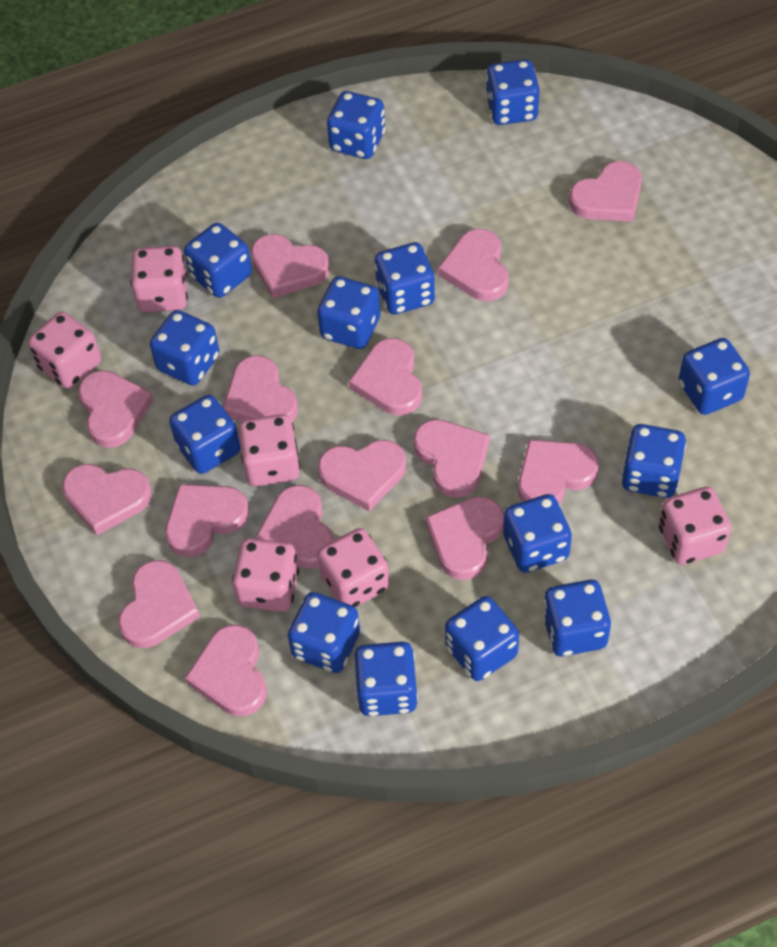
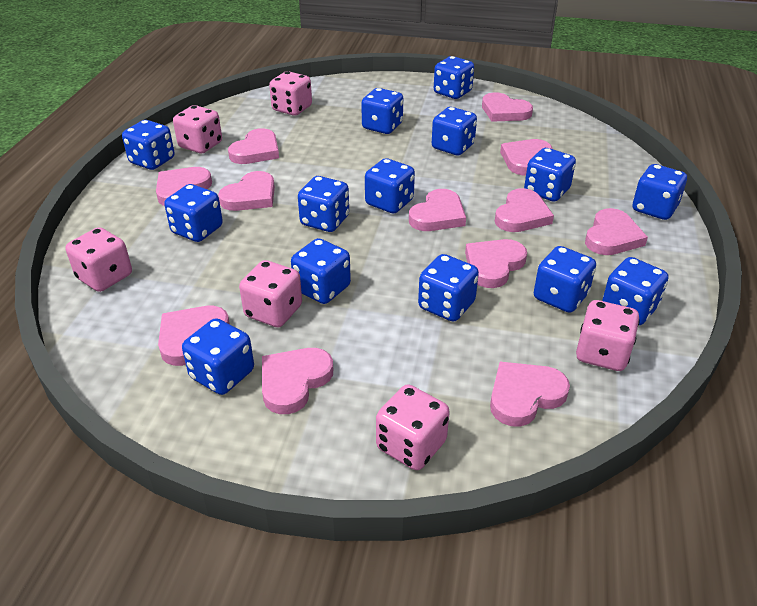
pink heart: 15 -> 12

